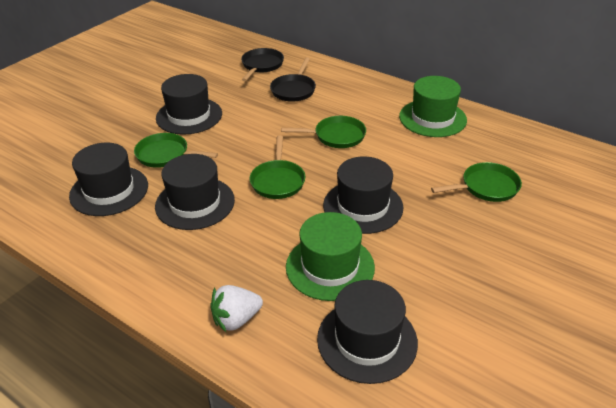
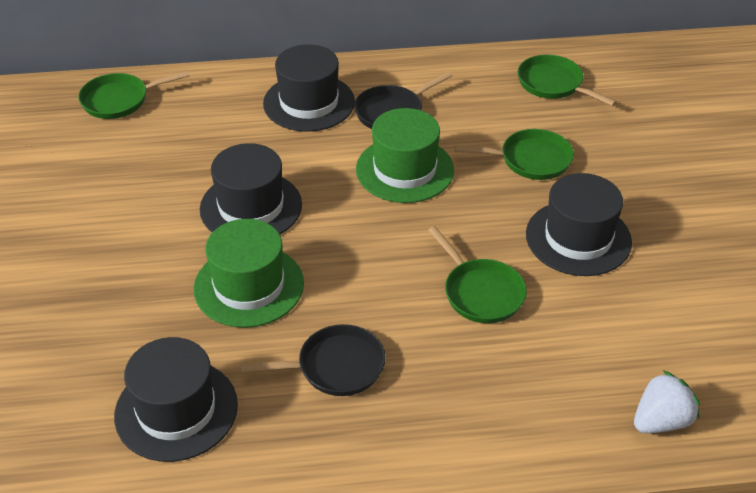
black hat: 5 -> 4

